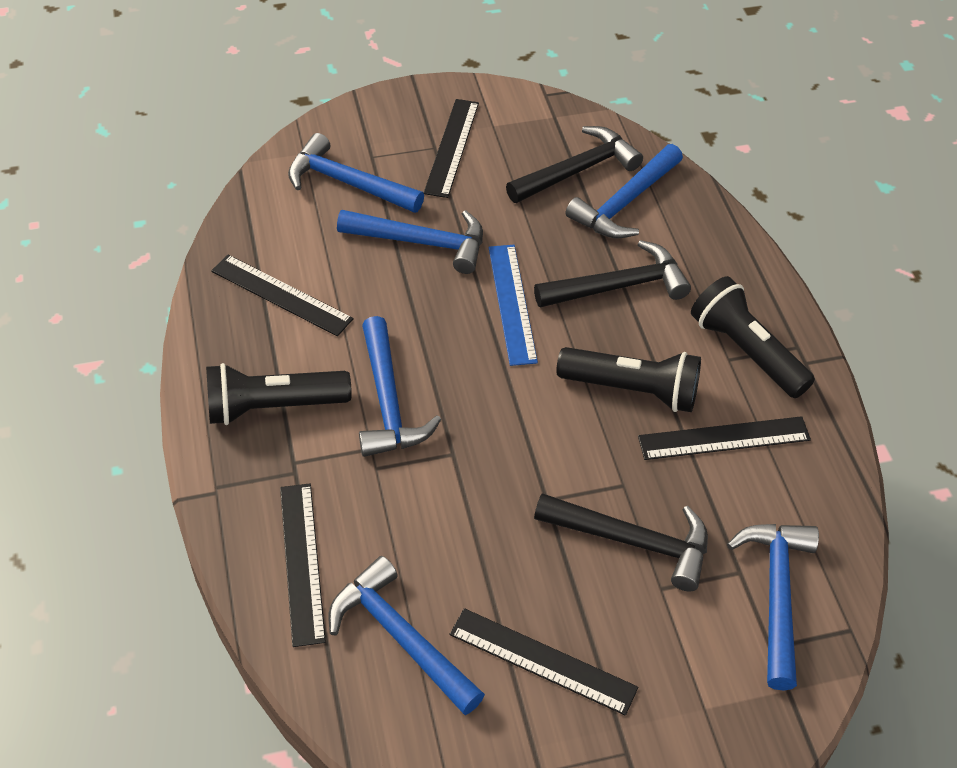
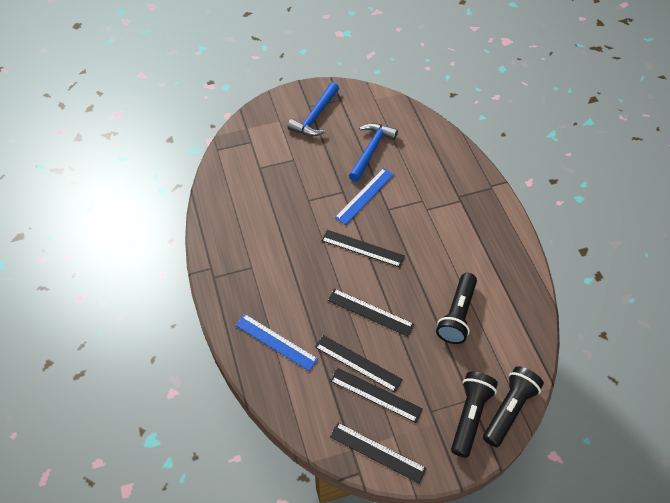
black hammer: 3 -> 0
blue hammer: 6 -> 2
blue ruler: 1 -> 2

